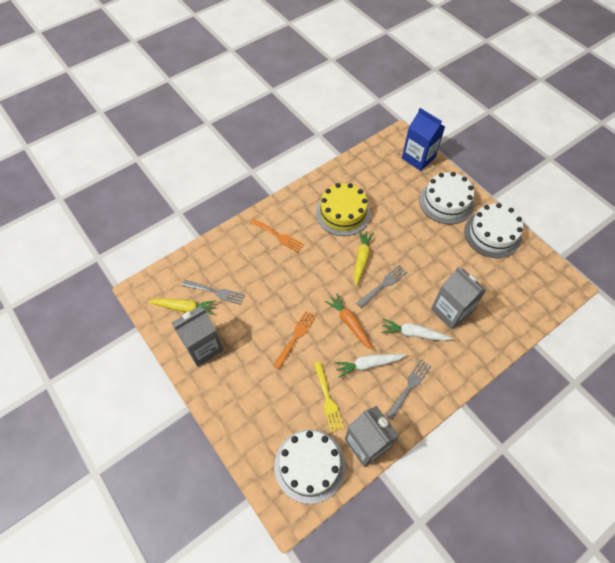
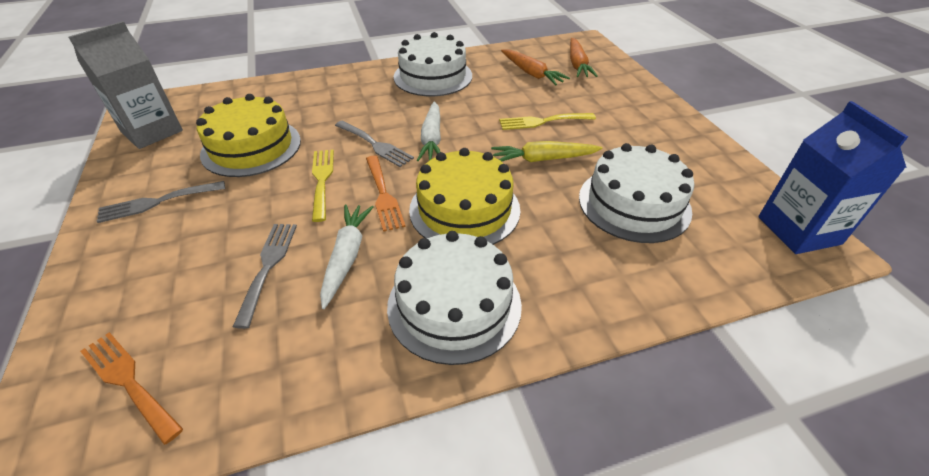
grey carton: 3 -> 1
orange carrot: 1 -> 2
yellow cake: 1 -> 2
yellow carrot: 2 -> 1
yellow fork: 1 -> 2

